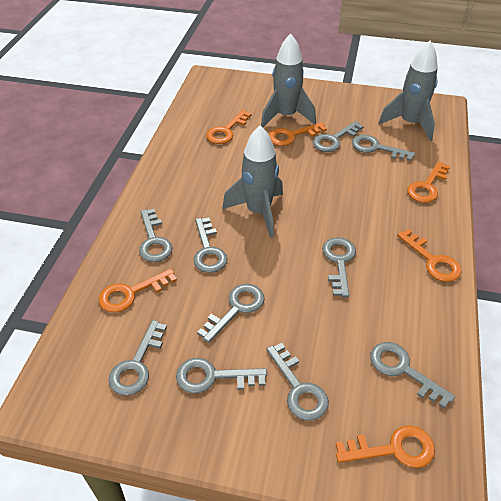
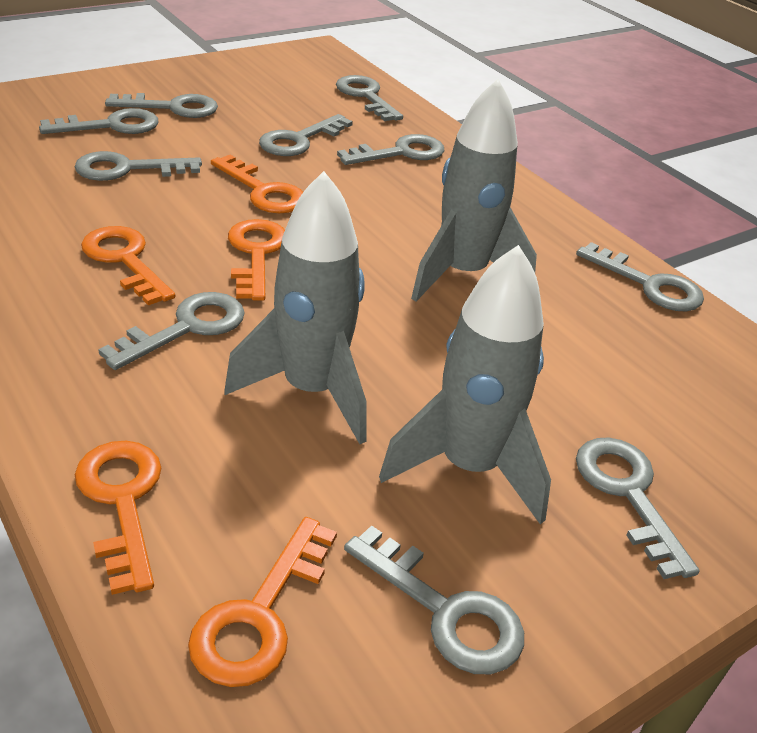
orange key: 6 -> 5

